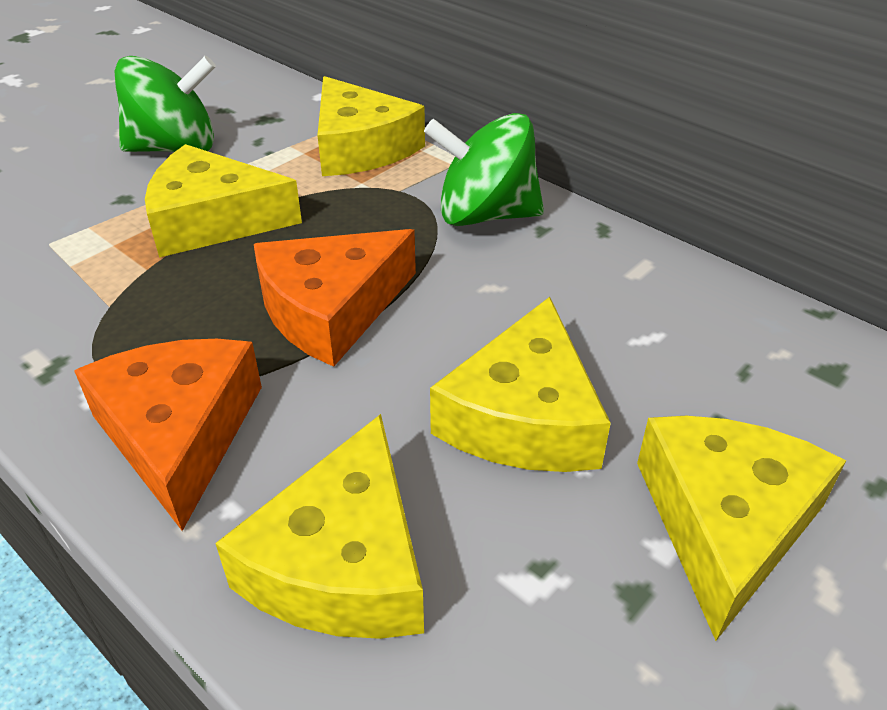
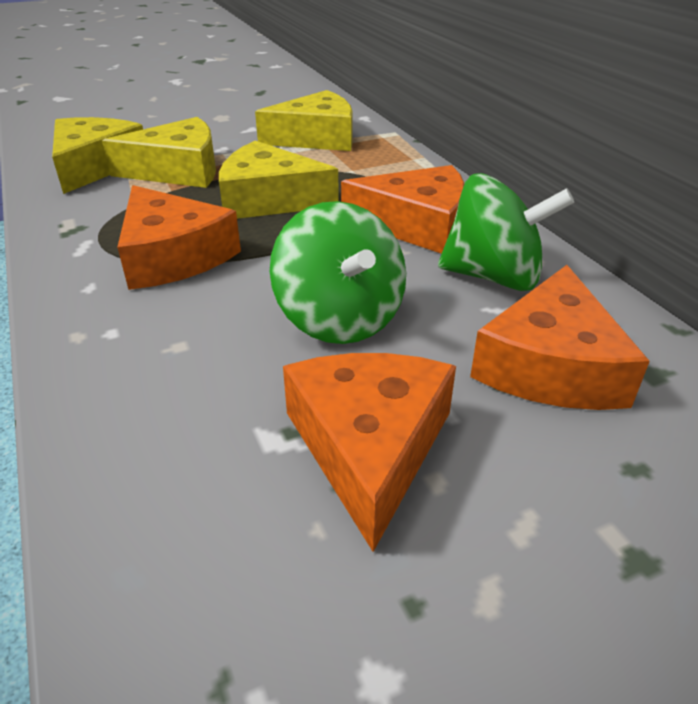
orange cheese: 2 -> 4
yellow cheese: 5 -> 4

